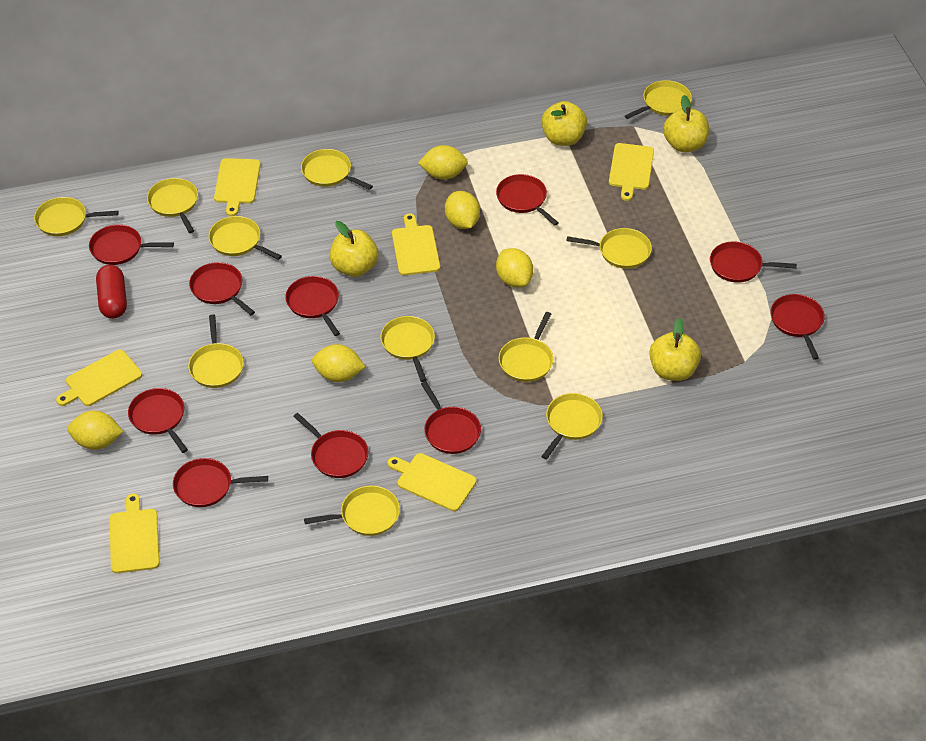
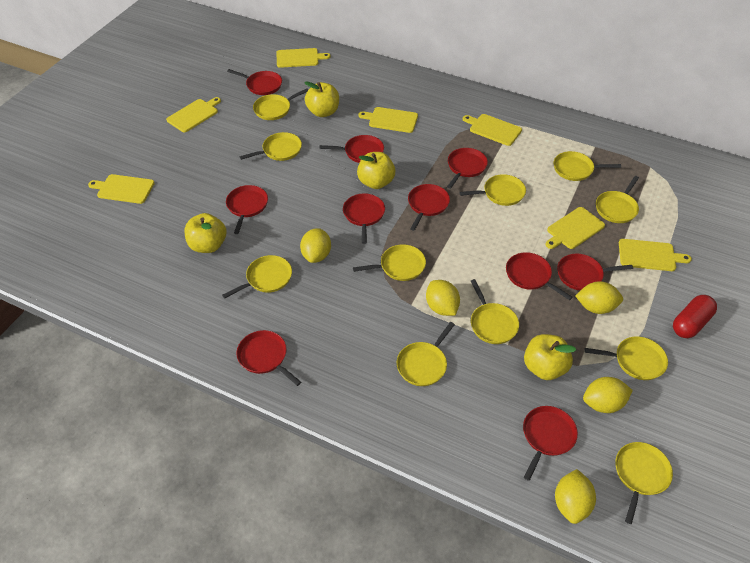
yellow cutting board: 6 -> 7

